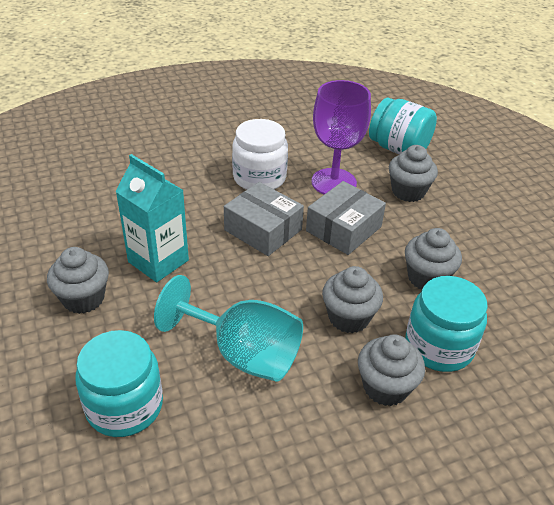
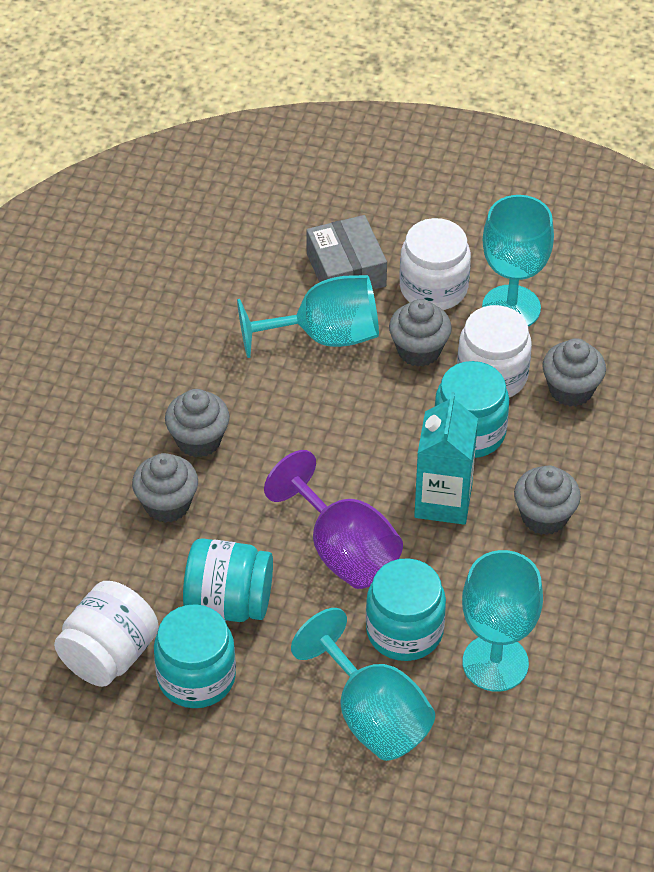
grey box: 2 -> 1
turquoise goblet: 1 -> 4
turquoise jar: 3 -> 4
white jar: 1 -> 3

